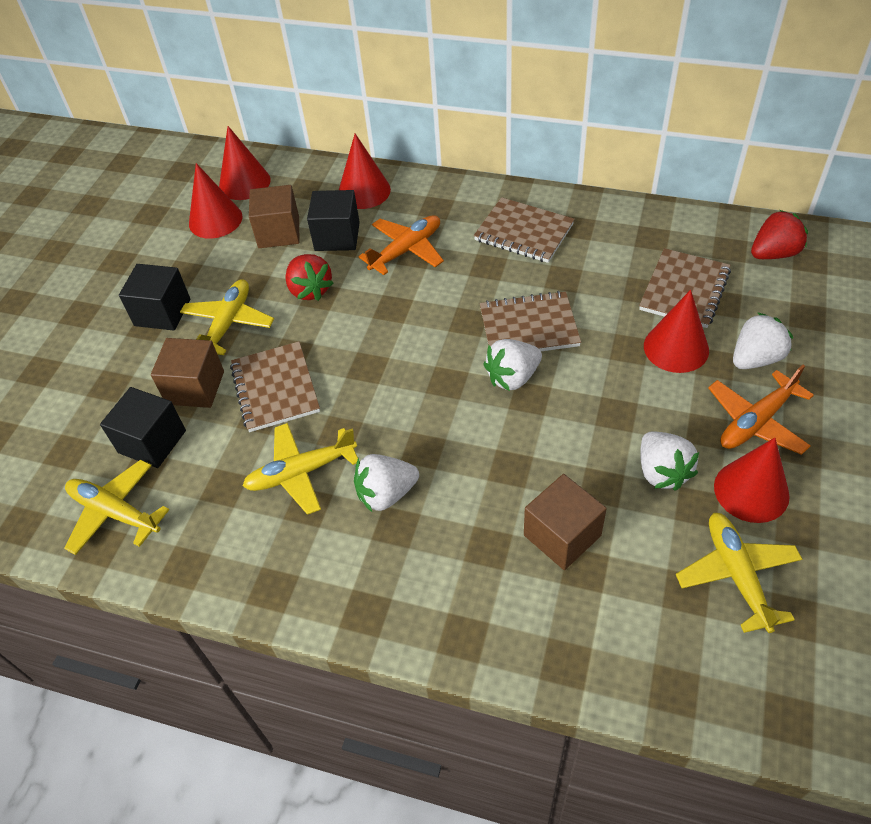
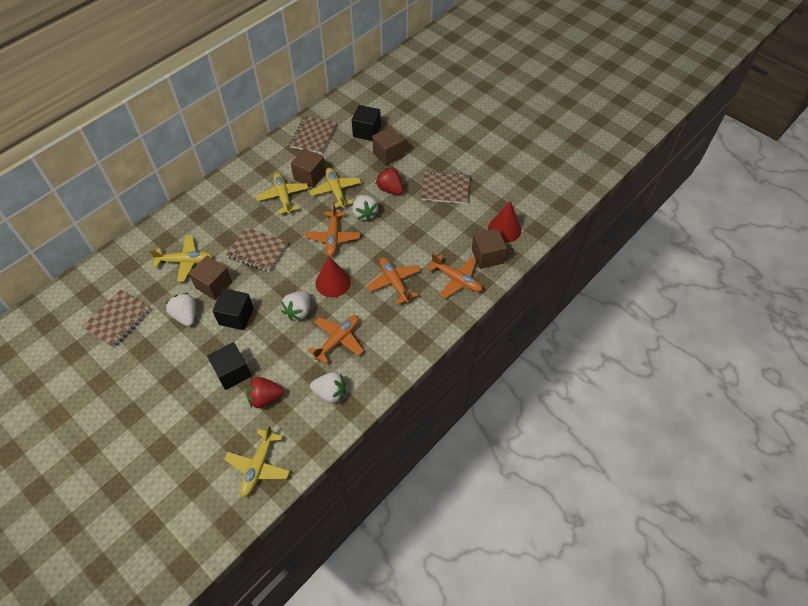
brown cube: 3 -> 4
orange plane: 2 -> 4
red cone: 5 -> 2

